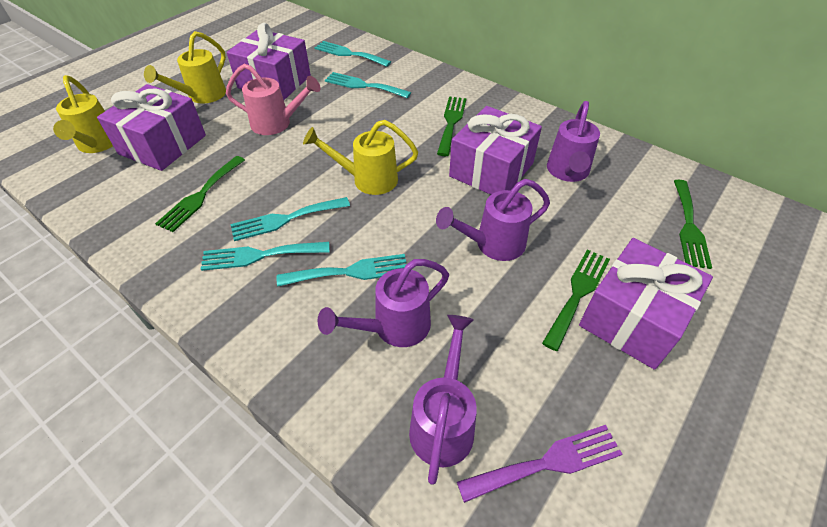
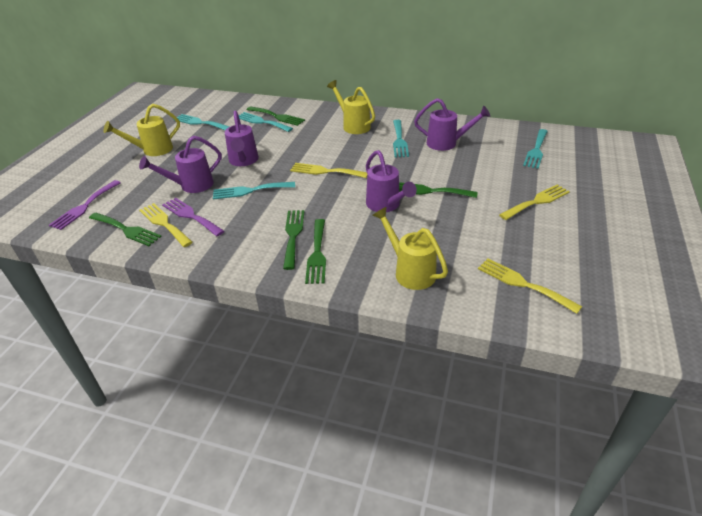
green fork: 4 -> 5
pink watering can: 1 -> 0
purple fork: 1 -> 2
purple gift: 4 -> 0
yellow fork: 0 -> 4

